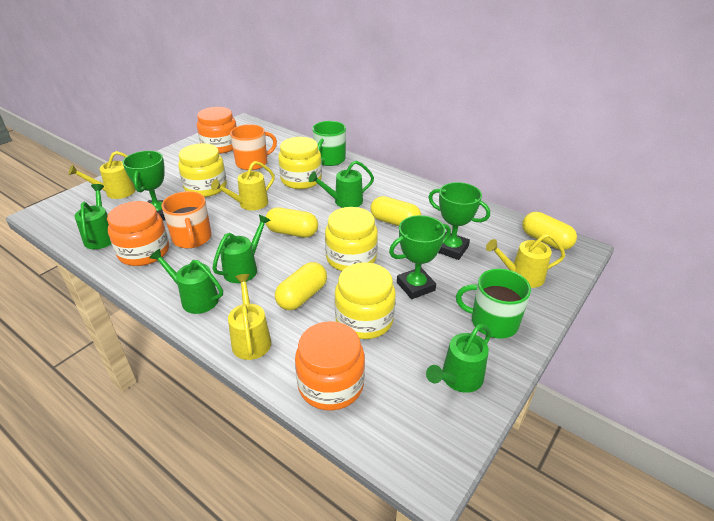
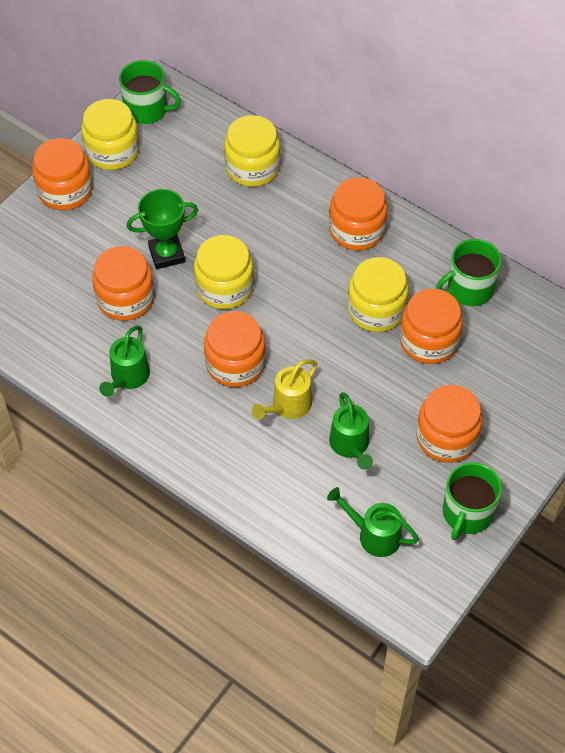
green mug: 2 -> 3
green trophy: 3 -> 1
green watering can: 5 -> 3
orange jar: 3 -> 6
orange mug: 2 -> 0
yellow capsule: 4 -> 0
yellow watering can: 4 -> 1

